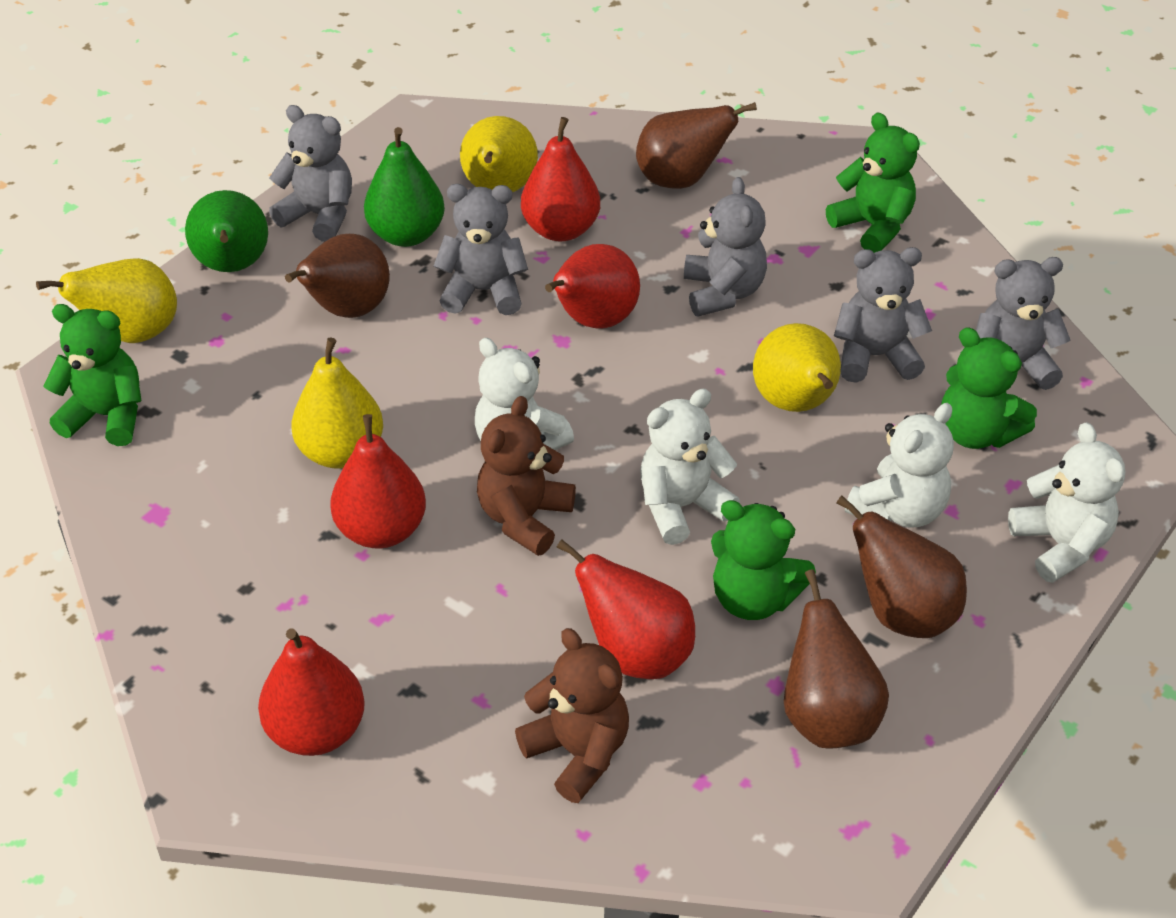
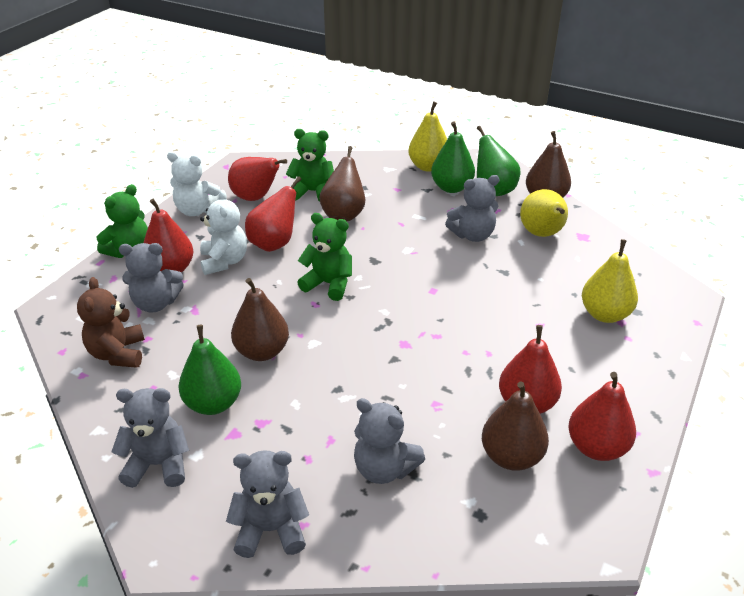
brown teddy bear: 2 -> 1
green pear: 2 -> 3
green teddy bear: 4 -> 3
white teddy bear: 4 -> 2
yellow pear: 4 -> 3

